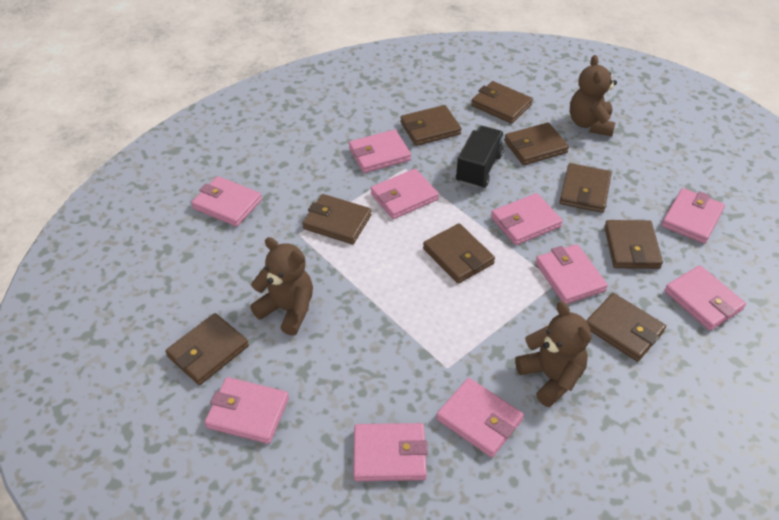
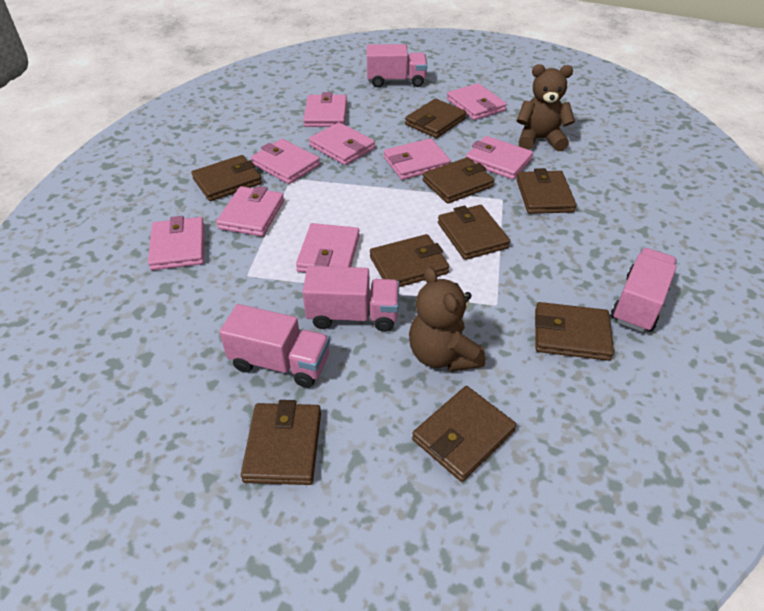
black truck: 1 -> 0
brown teddy bear: 3 -> 2
pink truck: 0 -> 4
pink wallet: 10 -> 9

